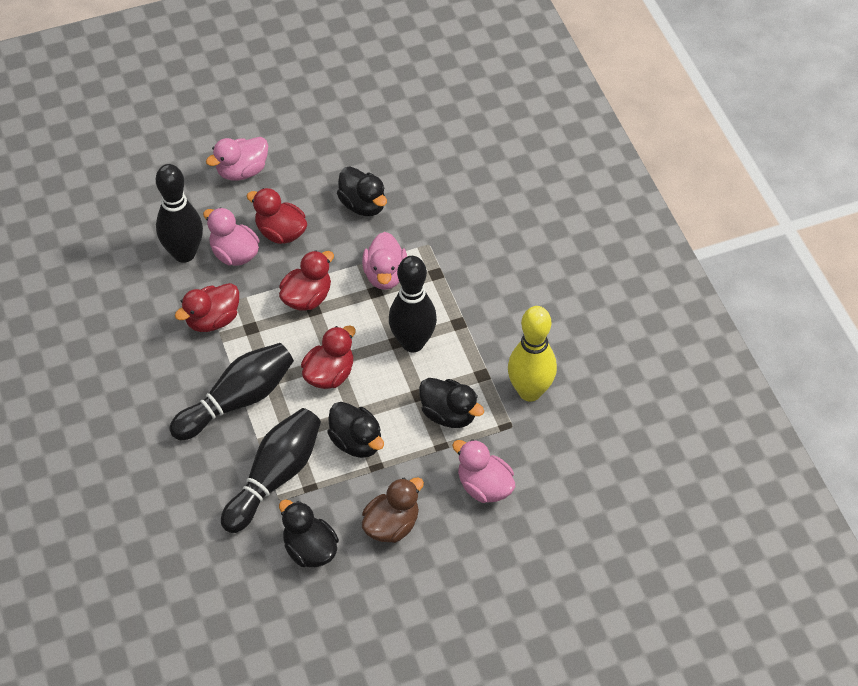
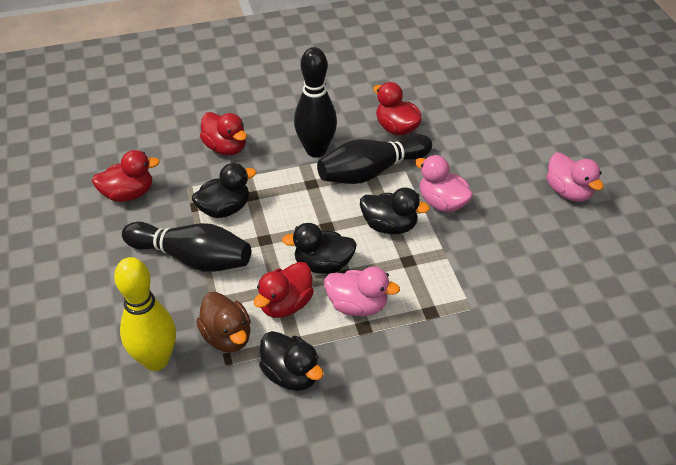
black bowling pin: 4 -> 3
pink duck: 4 -> 3

